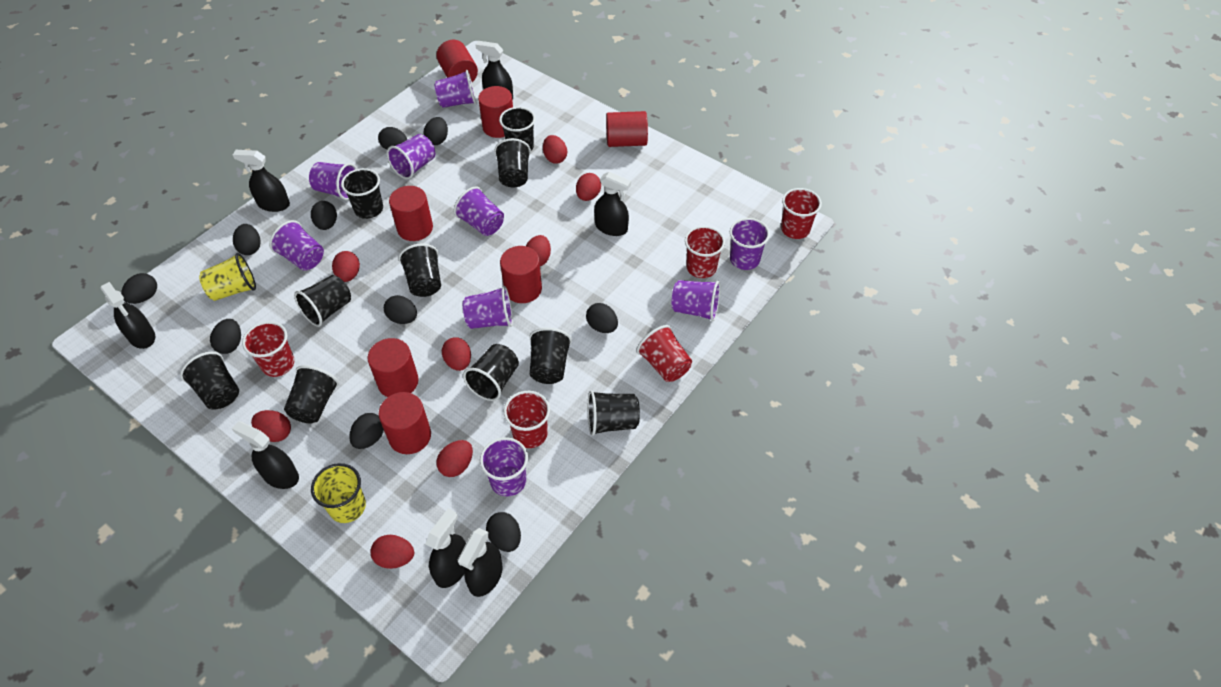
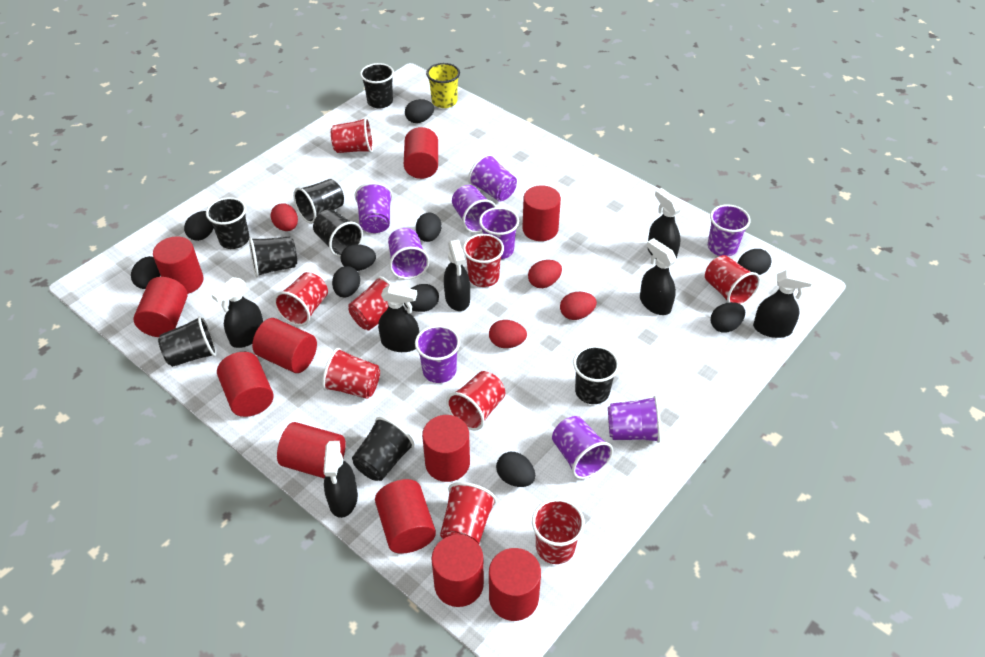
black cup: 10 -> 8
red cup: 5 -> 9
red cylinder: 7 -> 11
red egg: 8 -> 4
yellow cup: 2 -> 1

